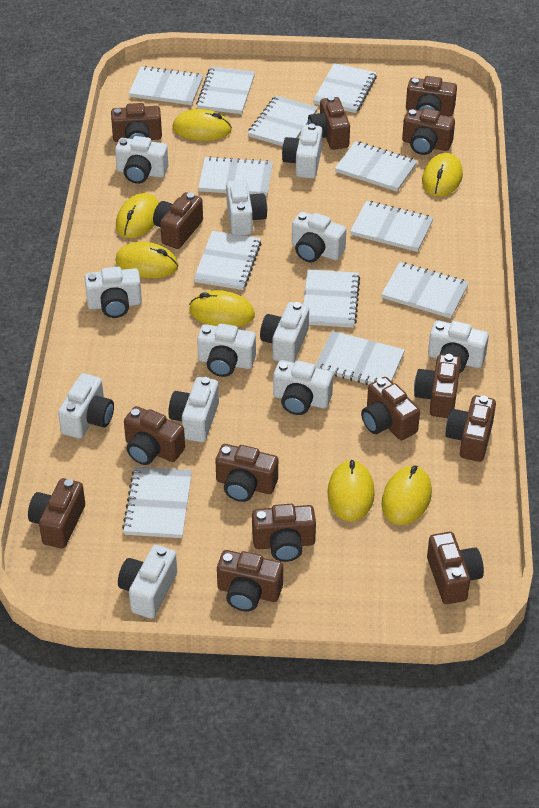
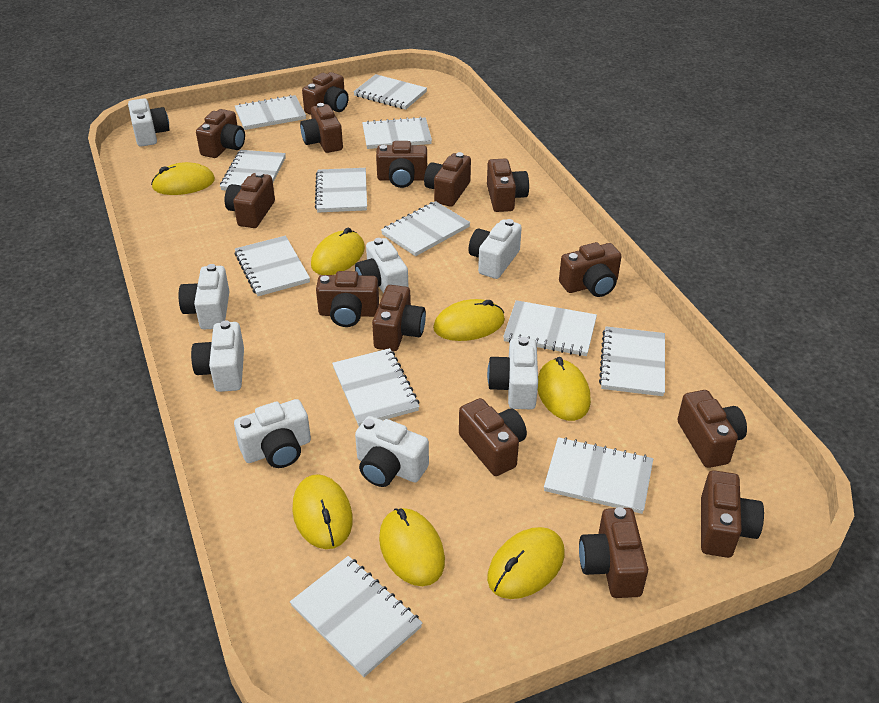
white camera: 12 -> 8

